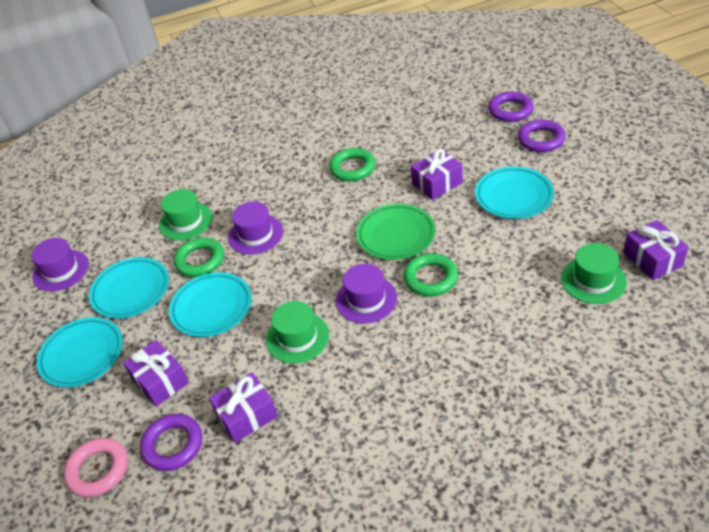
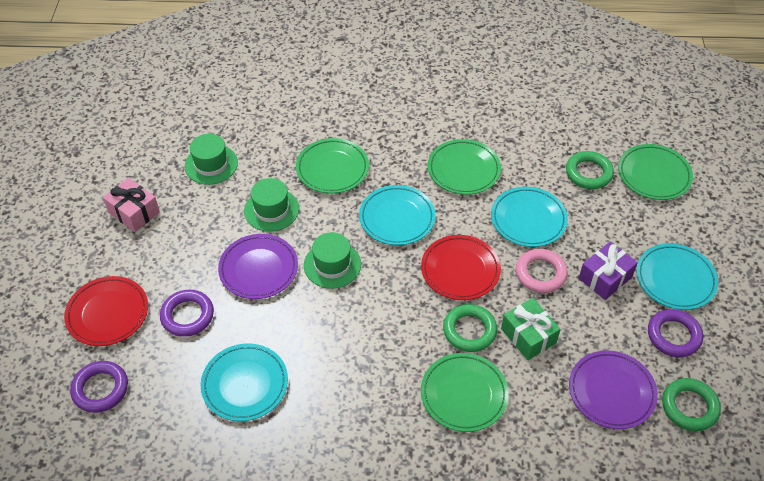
green gift: 0 -> 1
green plate: 1 -> 4
pink gift: 0 -> 1
purple gift: 4 -> 1
purple hat: 3 -> 0
purple plate: 0 -> 2
red plate: 0 -> 2

